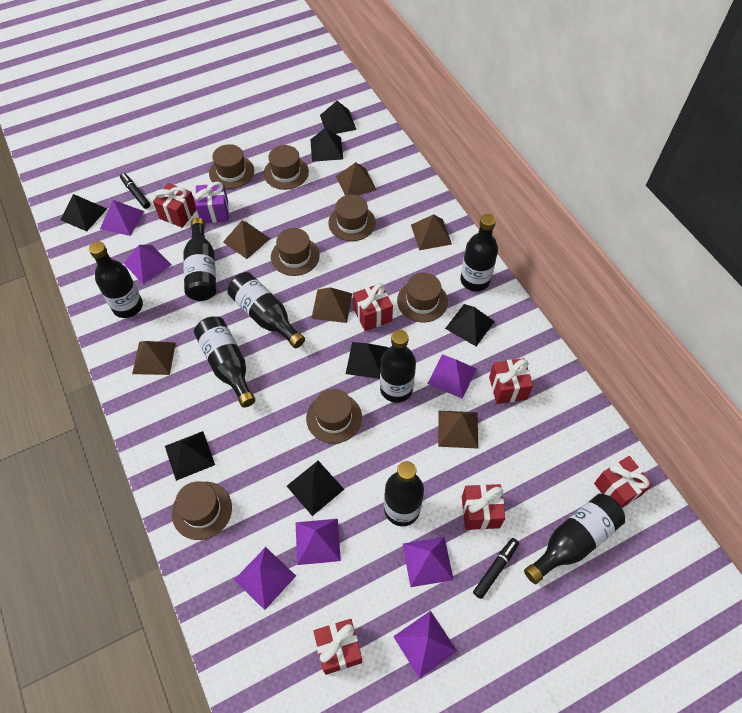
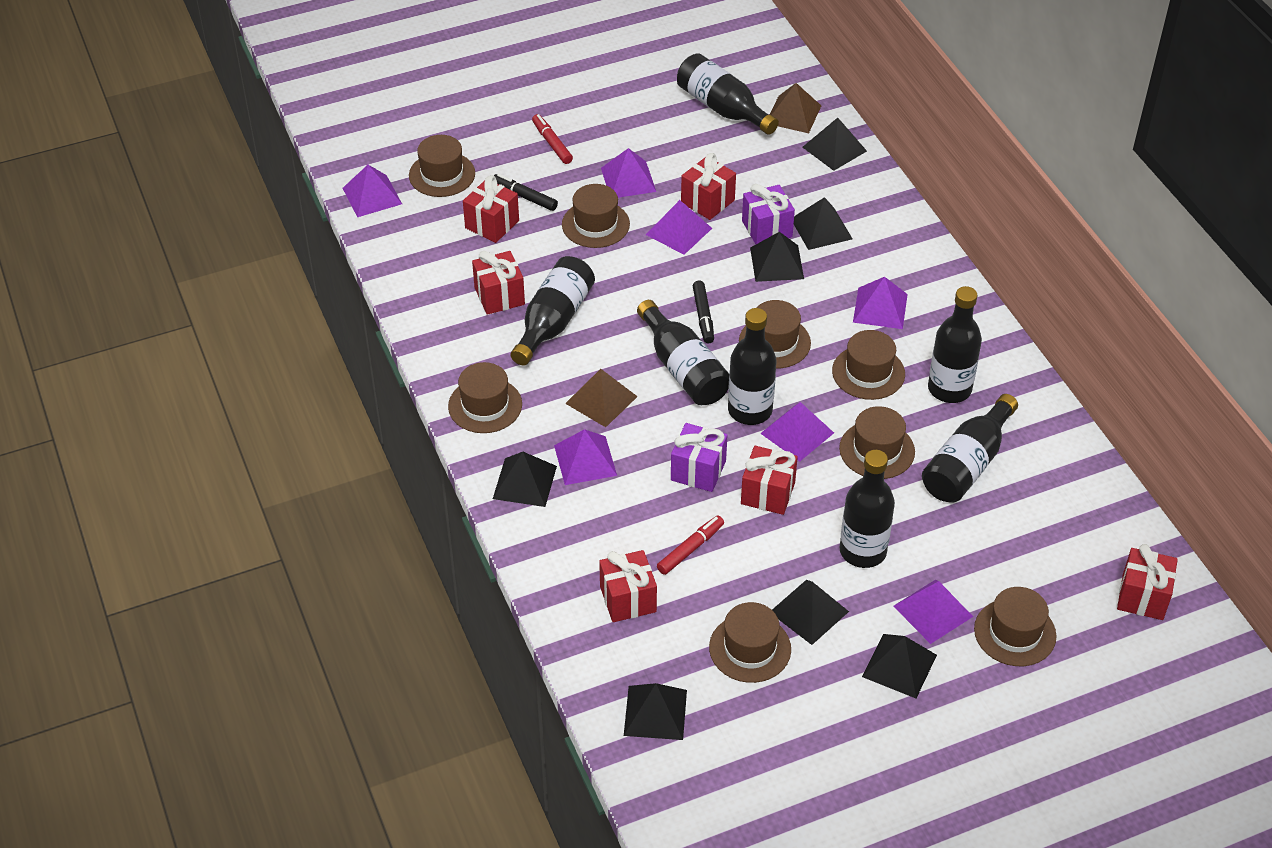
black bottle: 8 -> 7
brown hat: 7 -> 8
brown pyramid: 6 -> 2
purple gift: 1 -> 2
red marker: 0 -> 2

